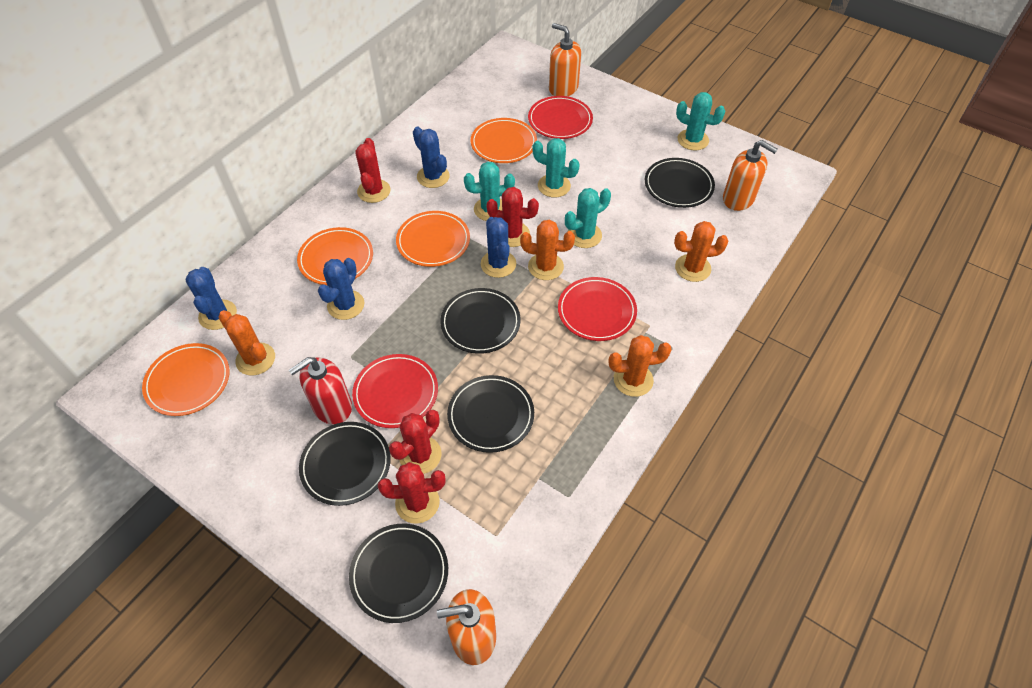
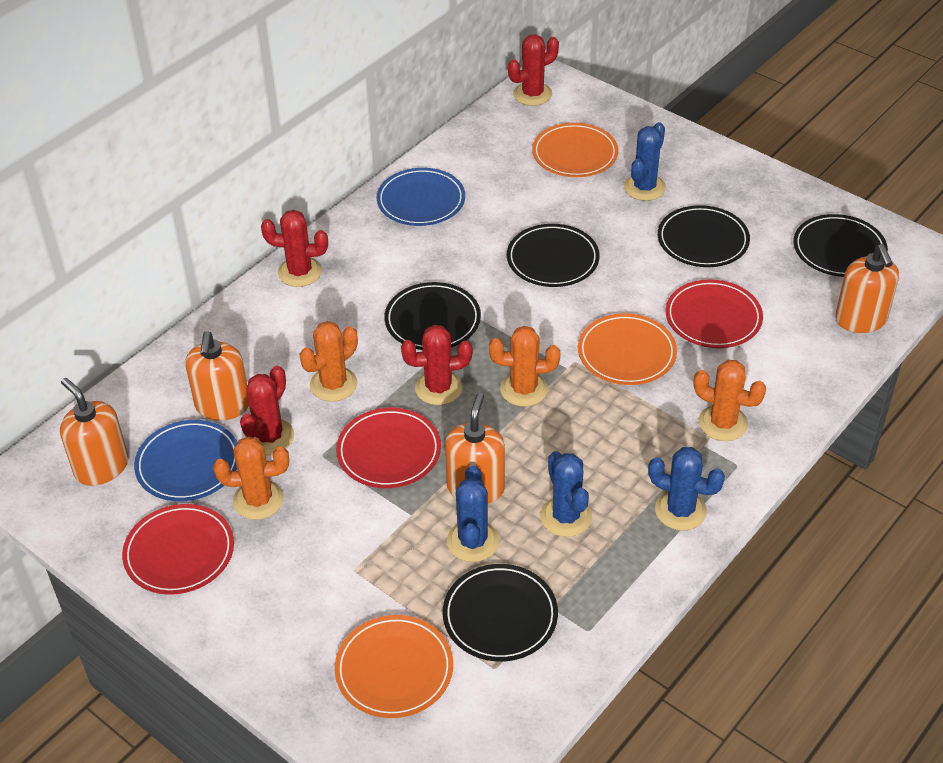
blue plate: 0 -> 2
orange plate: 4 -> 3
orange soap dispenser: 3 -> 4
red soap dispenser: 1 -> 0
turquoise cactus: 4 -> 0

